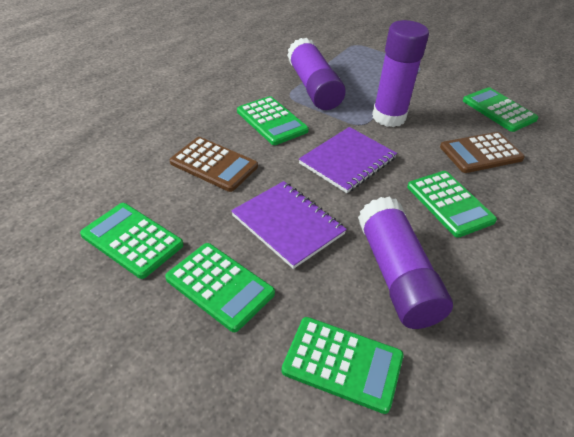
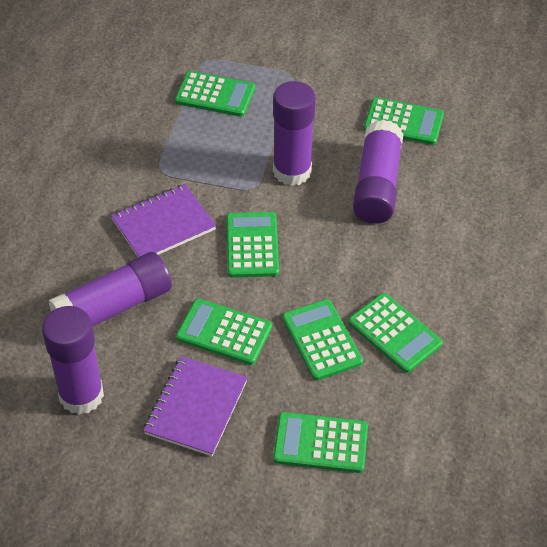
brown calculator: 2 -> 0
green calculator: 6 -> 7
purple glue stick: 3 -> 4

